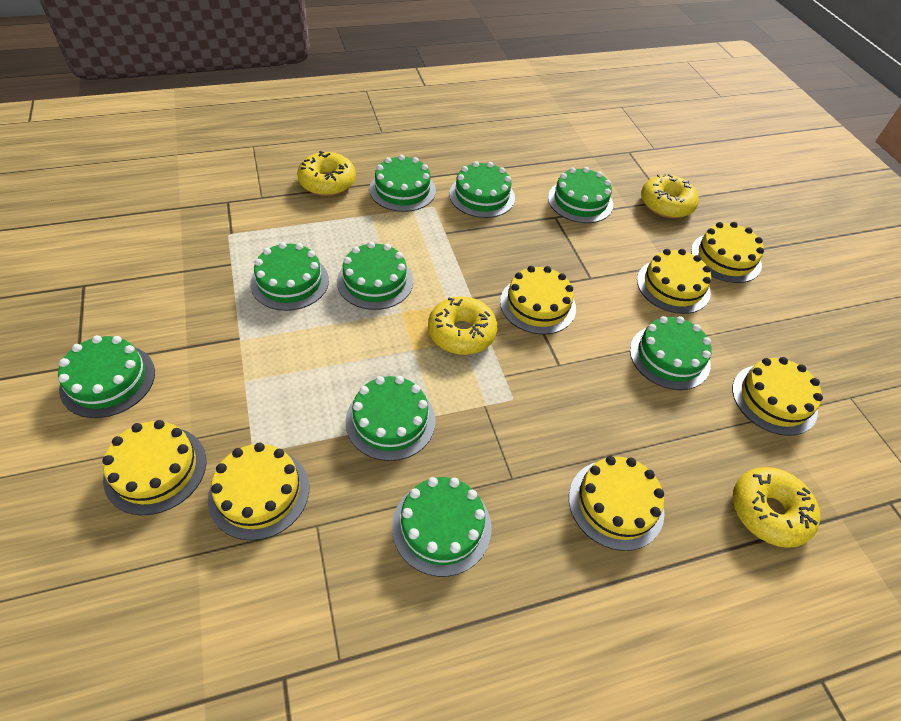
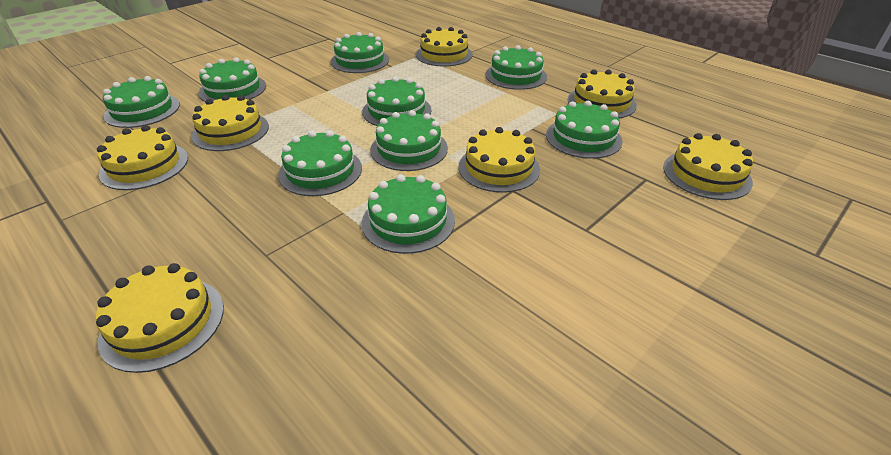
yellow donut: 4 -> 0

